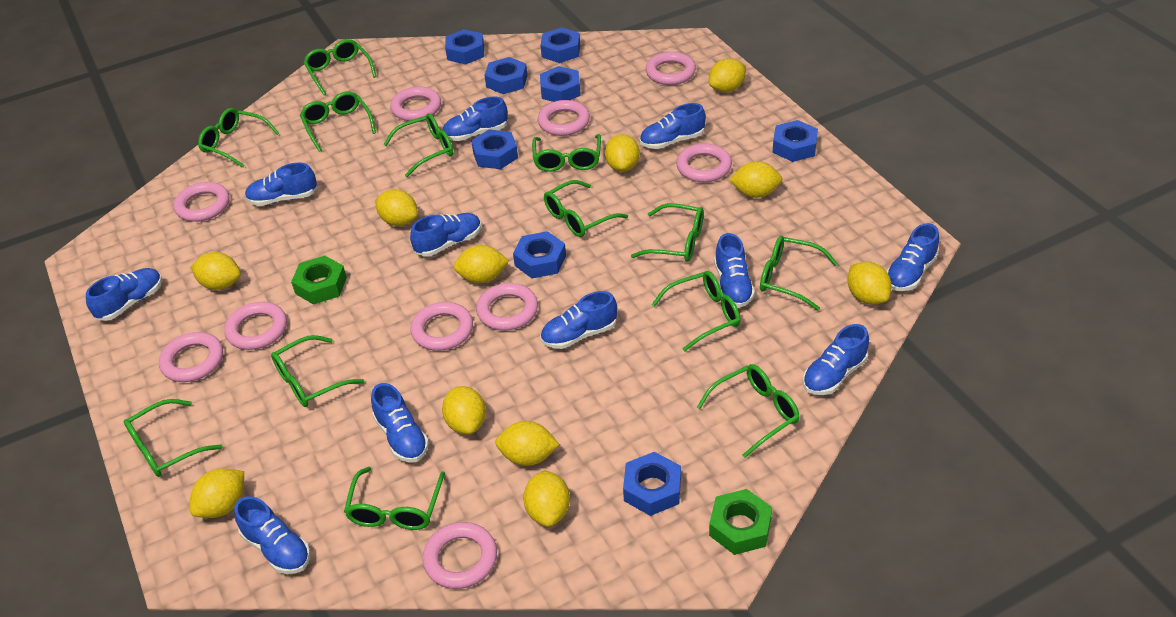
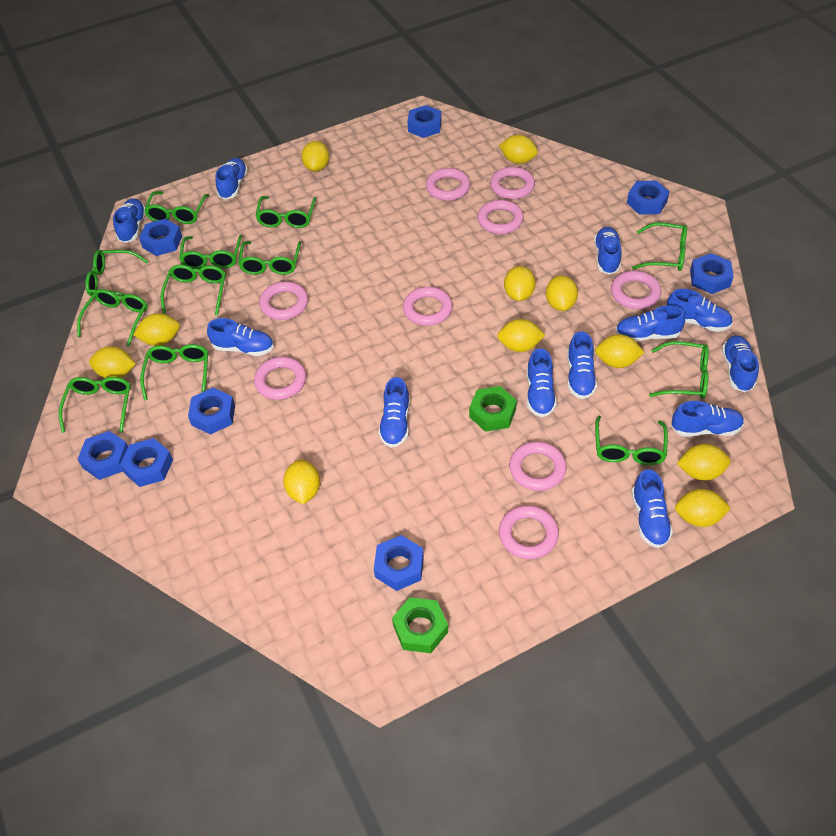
blue shoe: 11 -> 12
green glasses: 13 -> 12
pink ring: 10 -> 9

